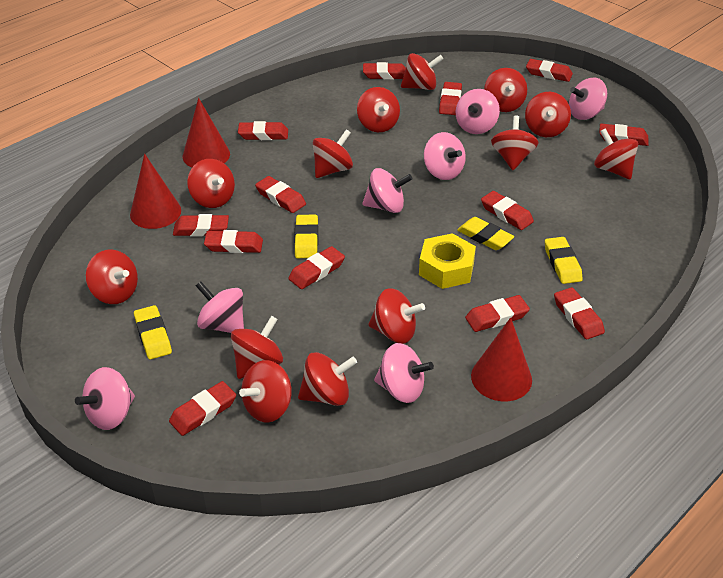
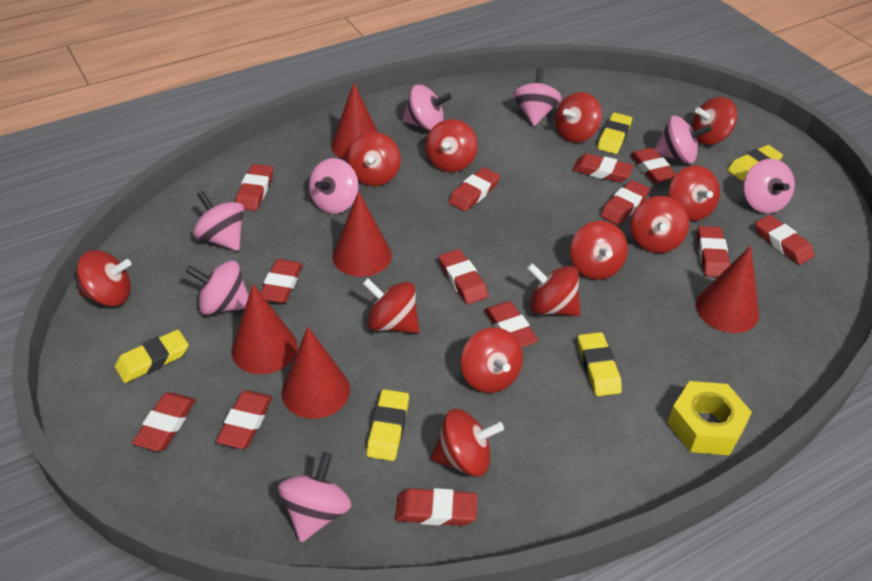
pink spinning top: 7 -> 8
red cone: 3 -> 5
red spinning top: 13 -> 12
yellow eraser: 4 -> 5

